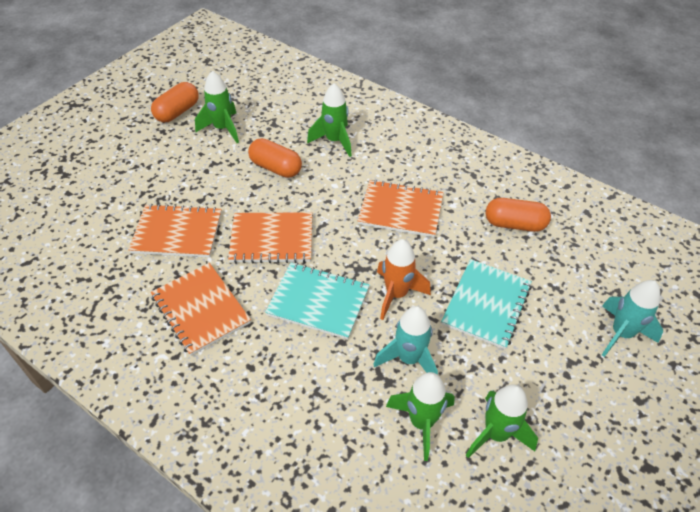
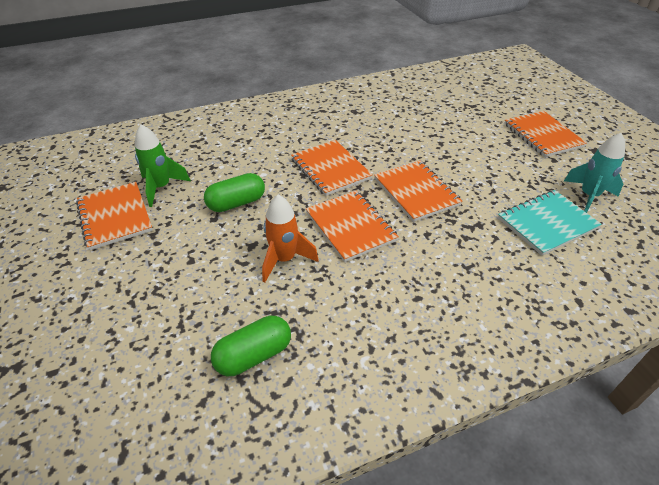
green capsule: 0 -> 2
green rocket: 4 -> 1
orange capsule: 3 -> 0
orange notebook: 4 -> 5
turquoise notebook: 2 -> 1
turquoise rocket: 2 -> 1

